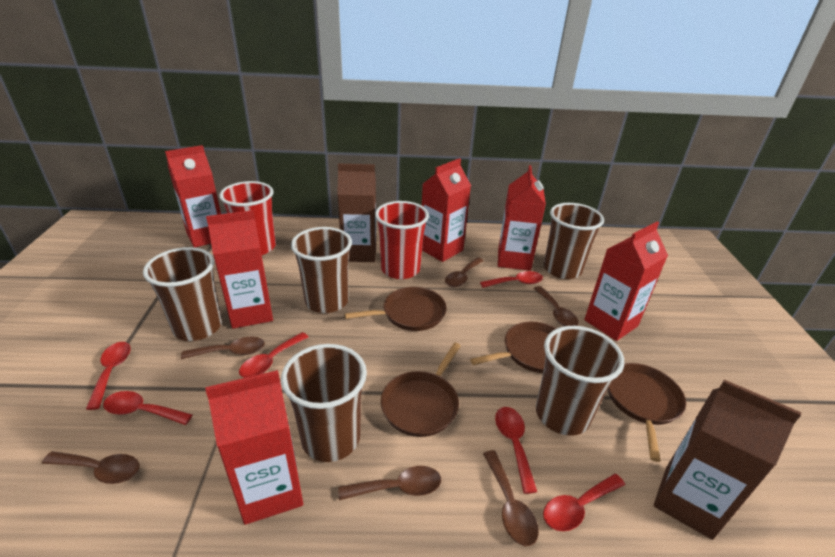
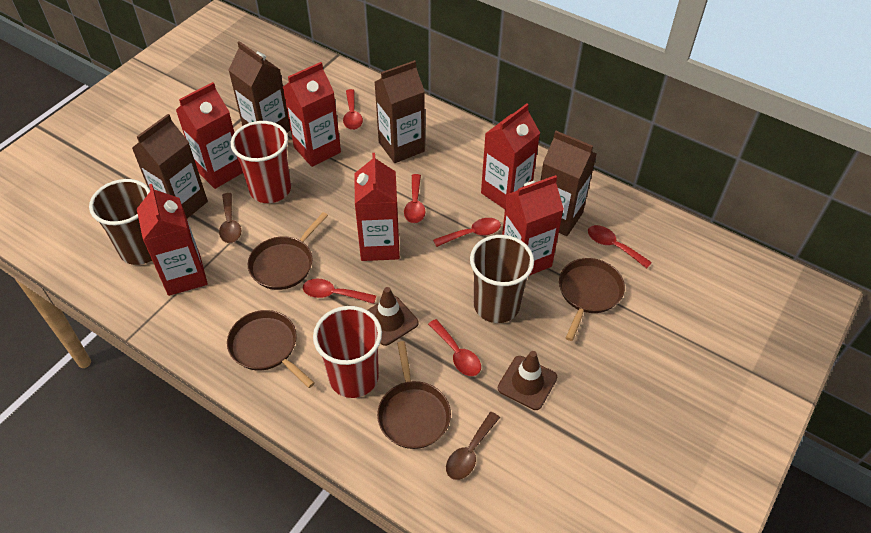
brown carton: 2 -> 4
brown cup: 5 -> 2
brown spoon: 6 -> 2
brown traffic cone: 0 -> 2

